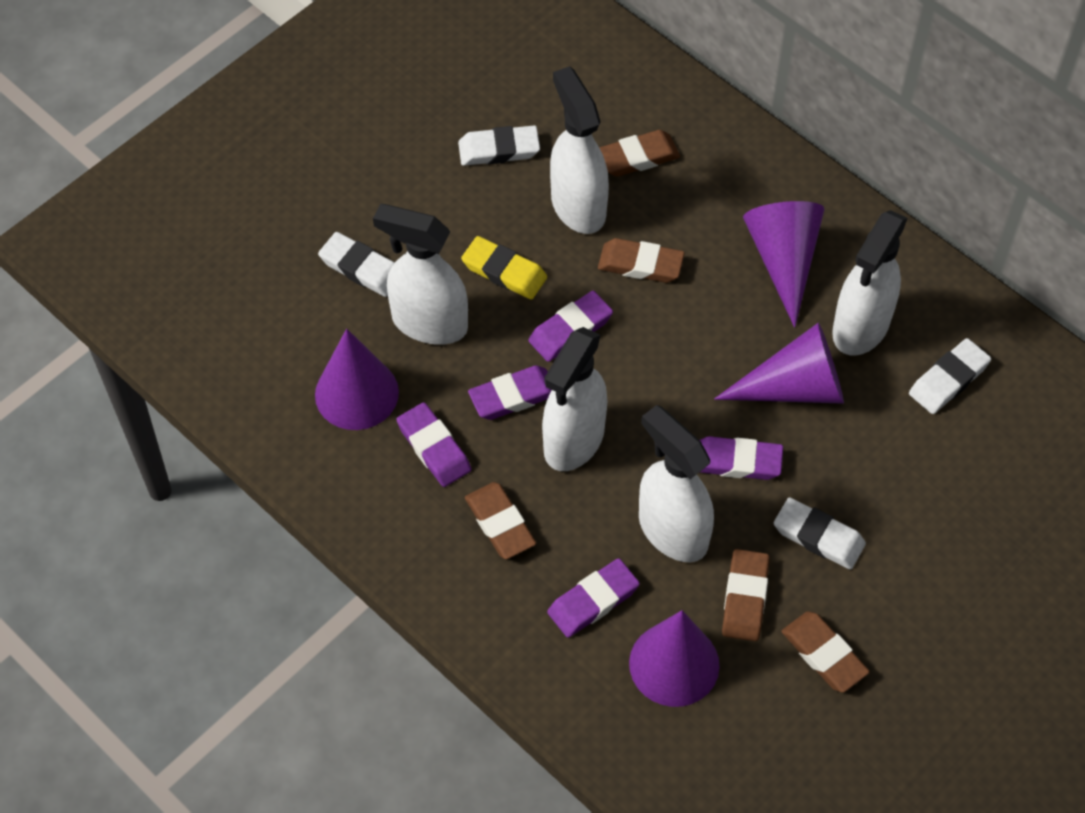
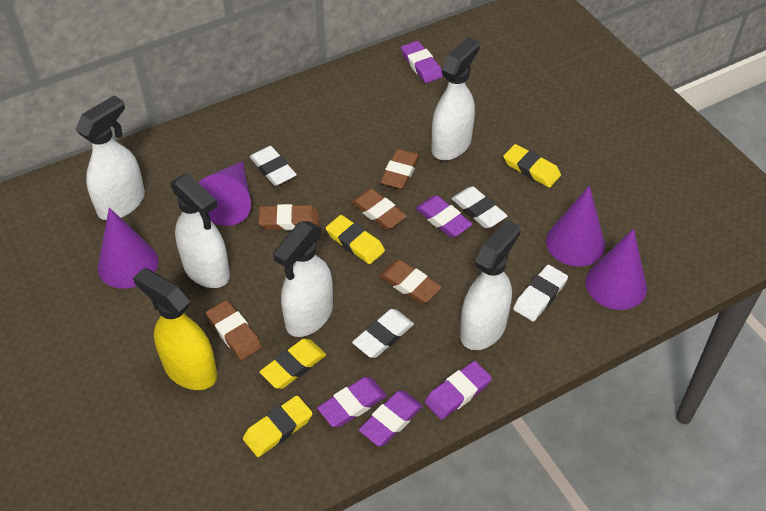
yellow eraser: 1 -> 4
yellow spray bottle: 0 -> 1

